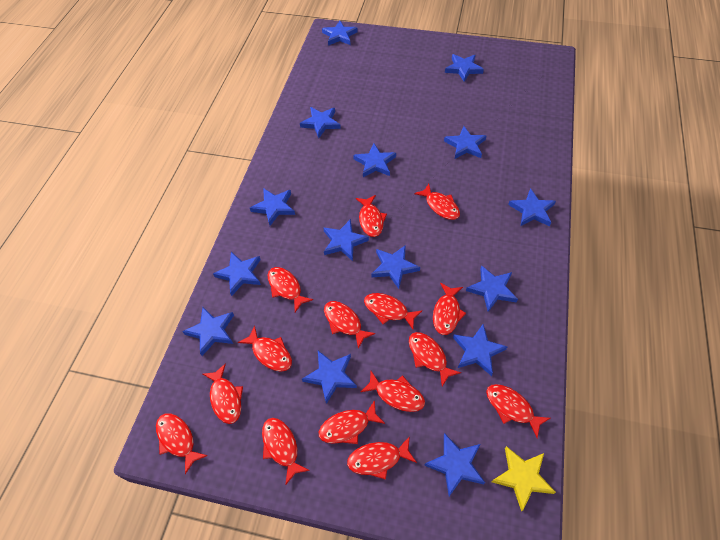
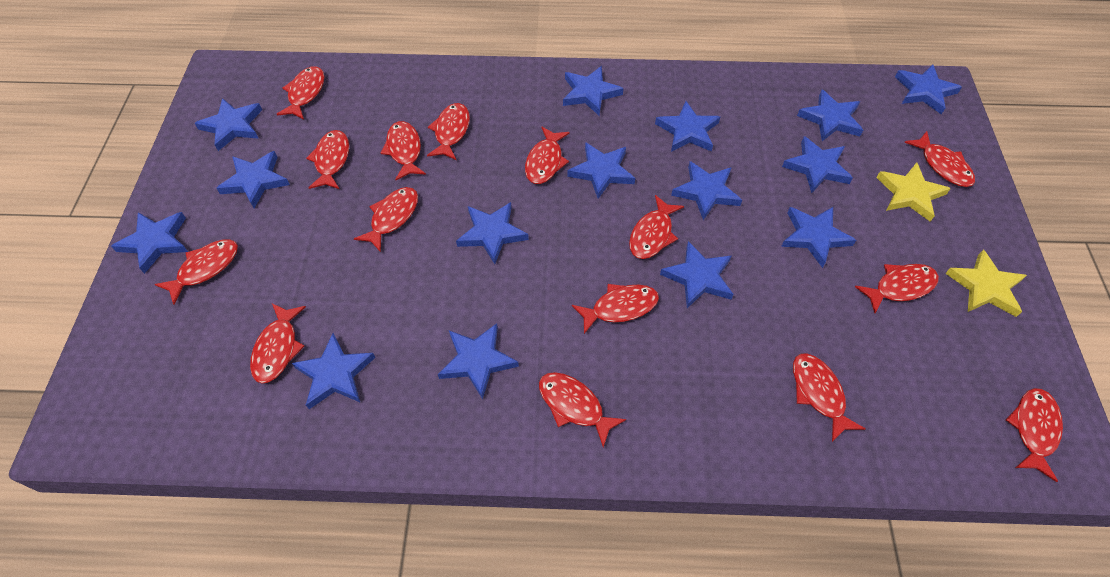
yellow star: 1 -> 2

